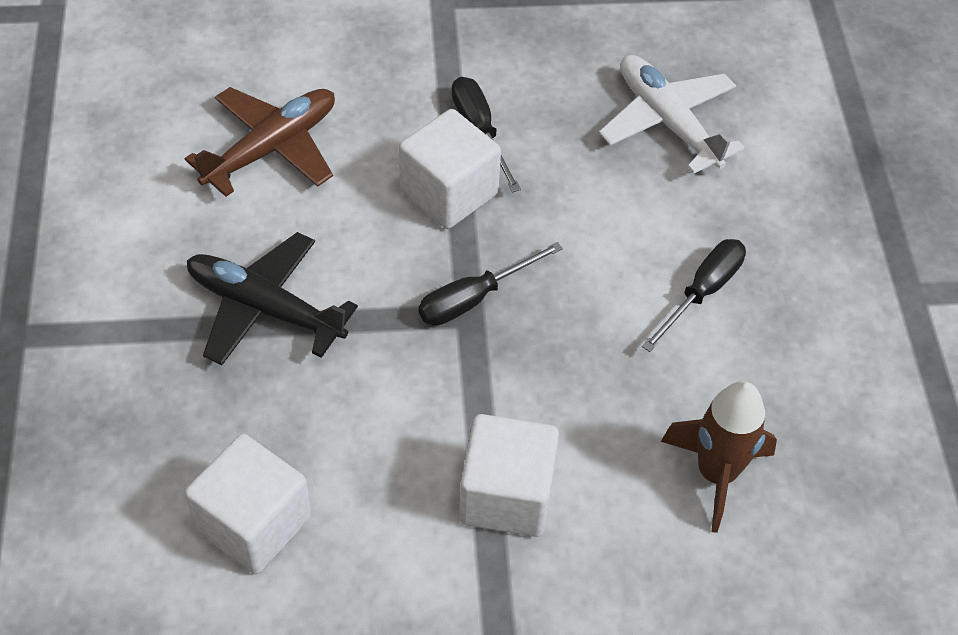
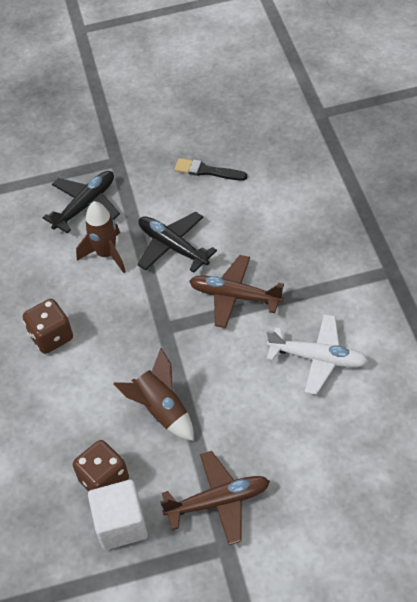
black brush: 0 -> 1
black plane: 1 -> 2
black screwdriver: 3 -> 0
brown dice: 0 -> 2
brown plane: 1 -> 2
brown rocket: 1 -> 2
white cube: 3 -> 1

